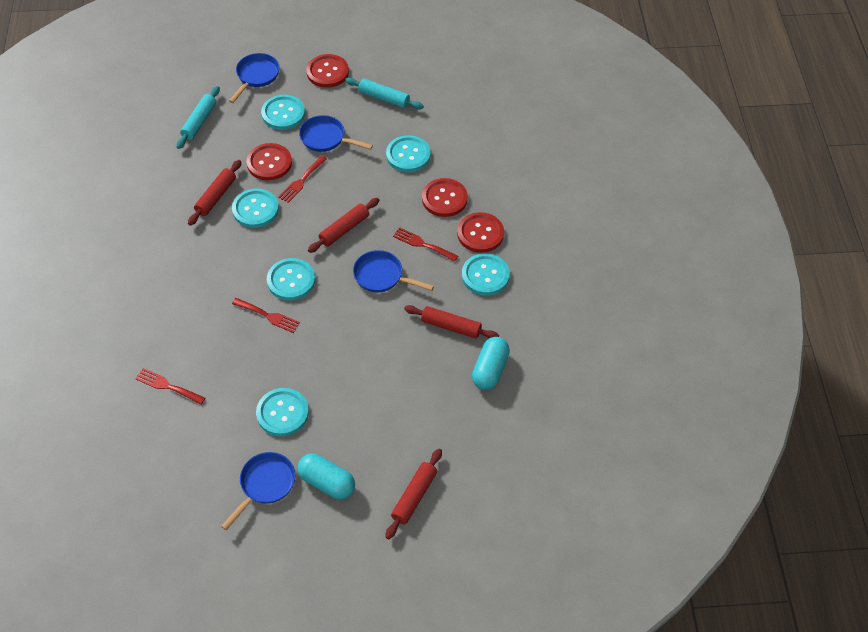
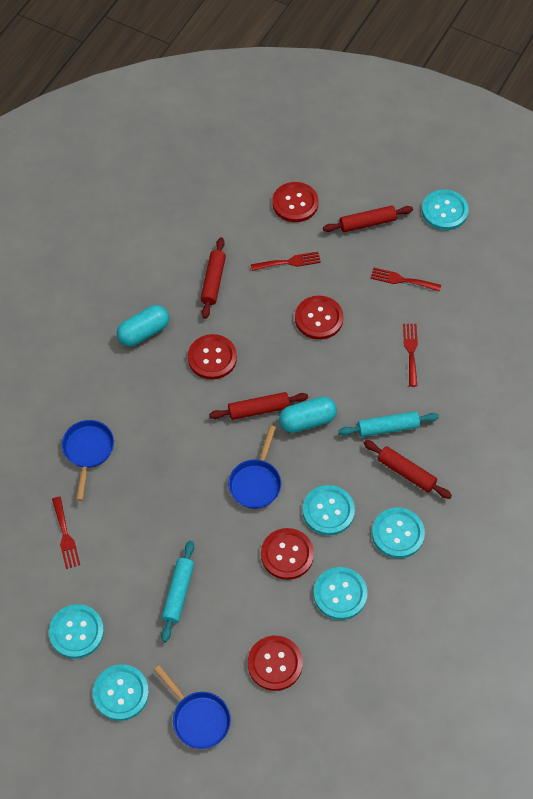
blue pan: 4 -> 3
red button: 4 -> 5

